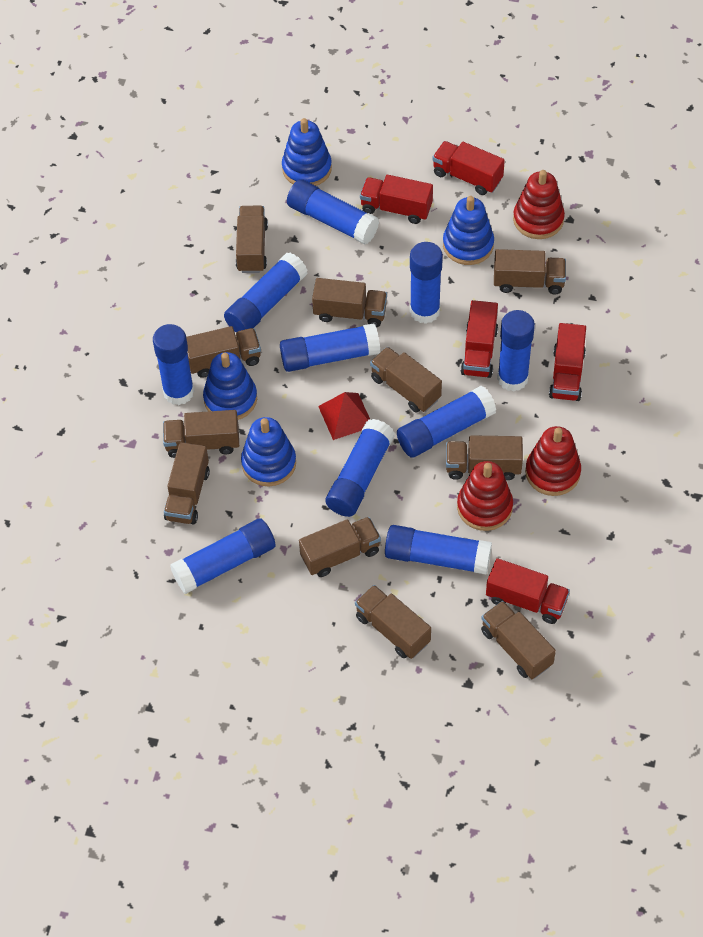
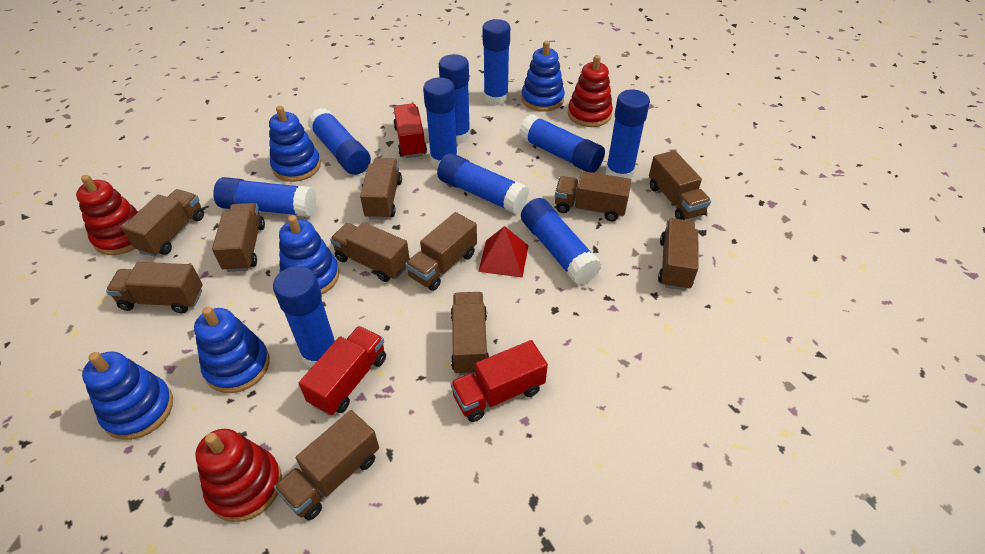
blue stacking toy: 4 -> 5
red truck: 5 -> 3

